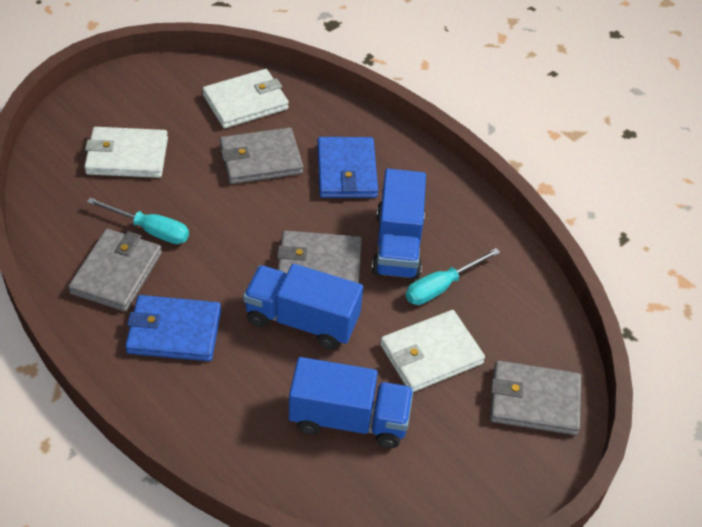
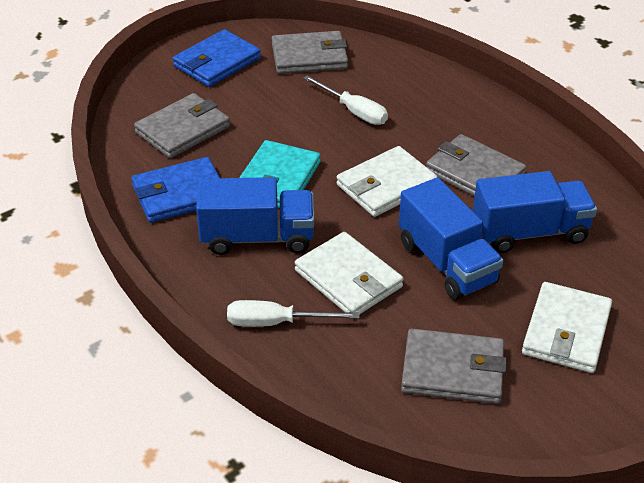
turquoise screwdriver: 2 -> 0
turquoise wallet: 0 -> 1
white screwdriver: 0 -> 2

